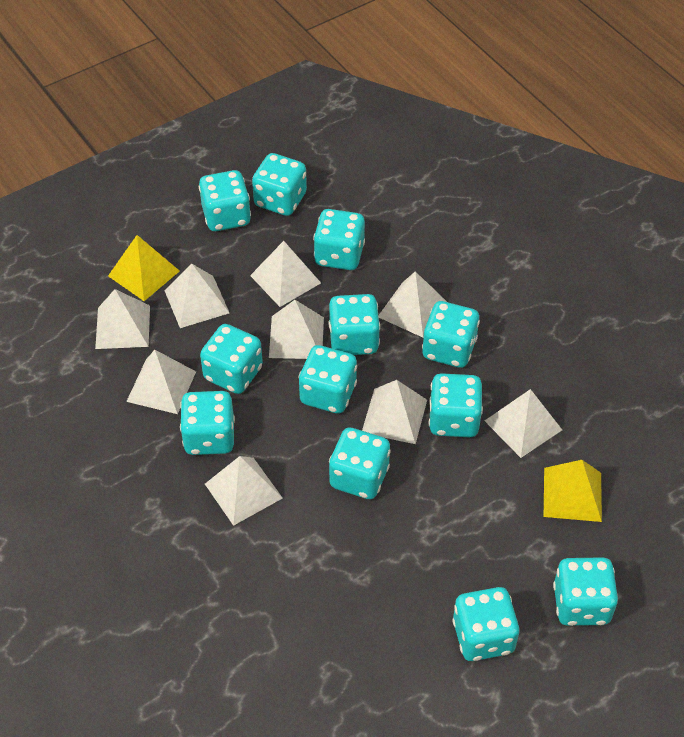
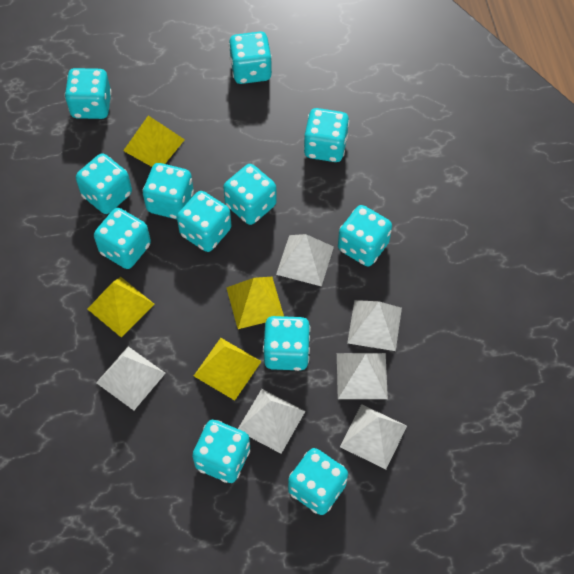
white pyramid: 9 -> 6
yellow pyramid: 2 -> 4

